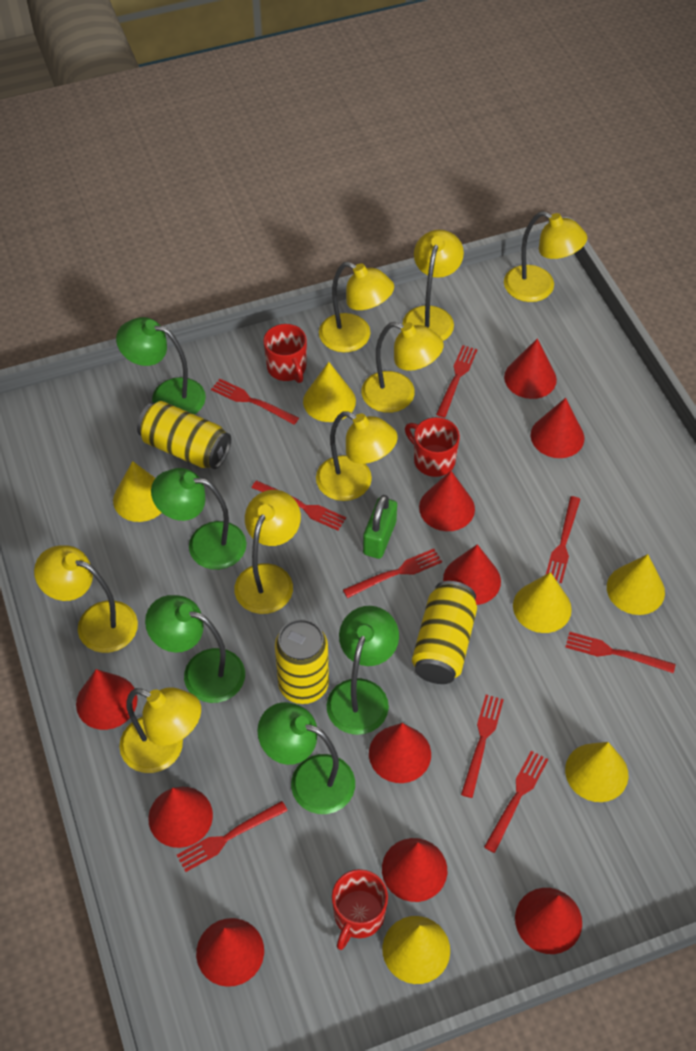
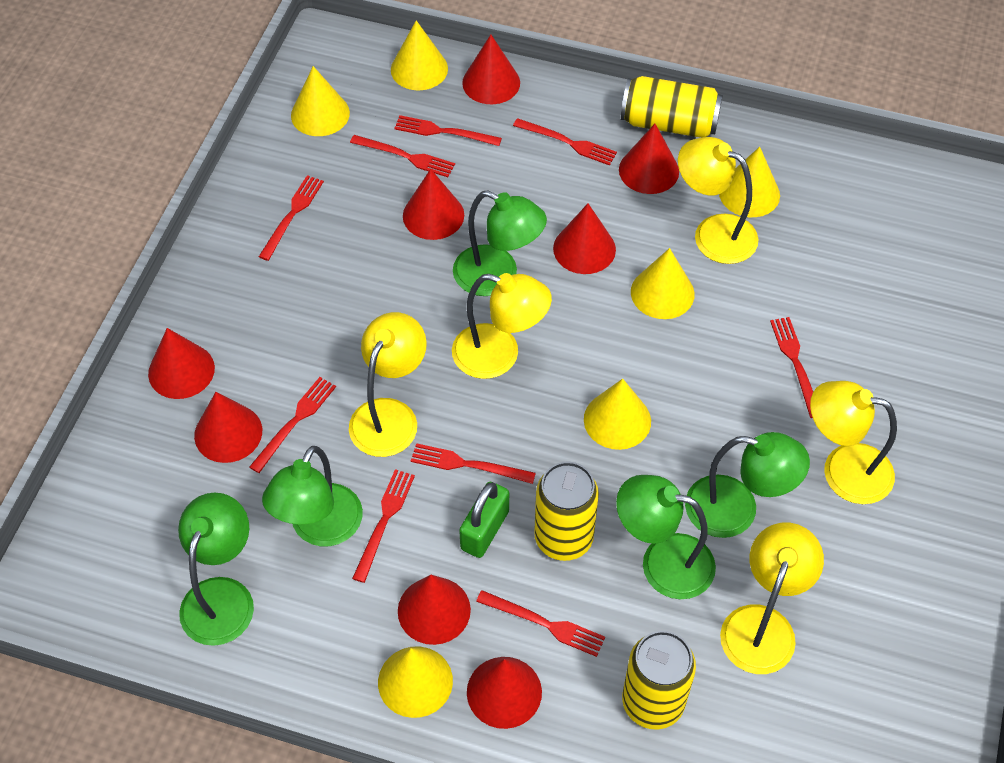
red cone: 10 -> 8
red mug: 3 -> 0
yellow lamp: 8 -> 5

